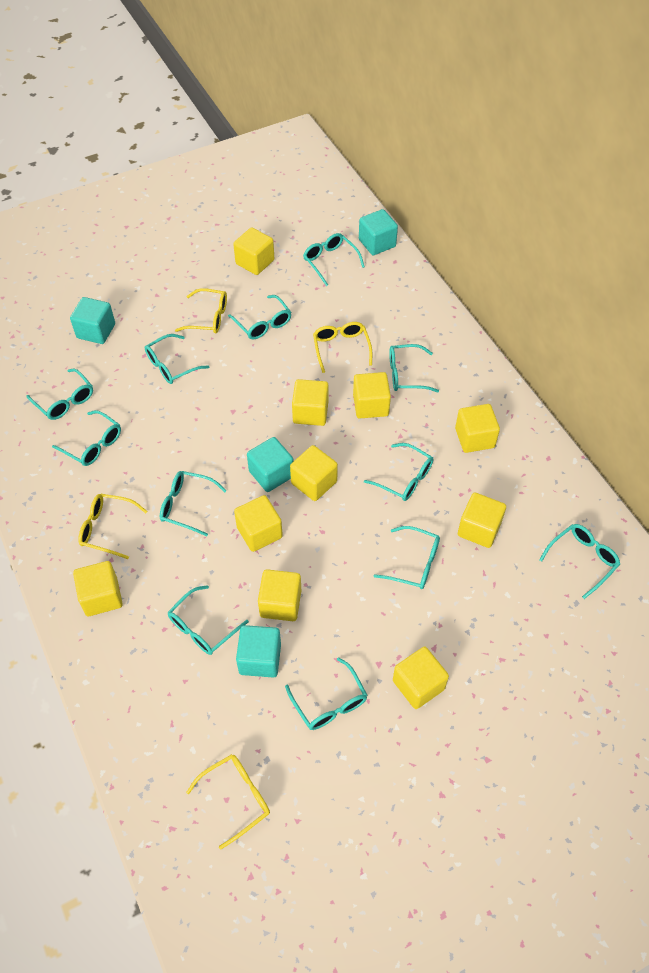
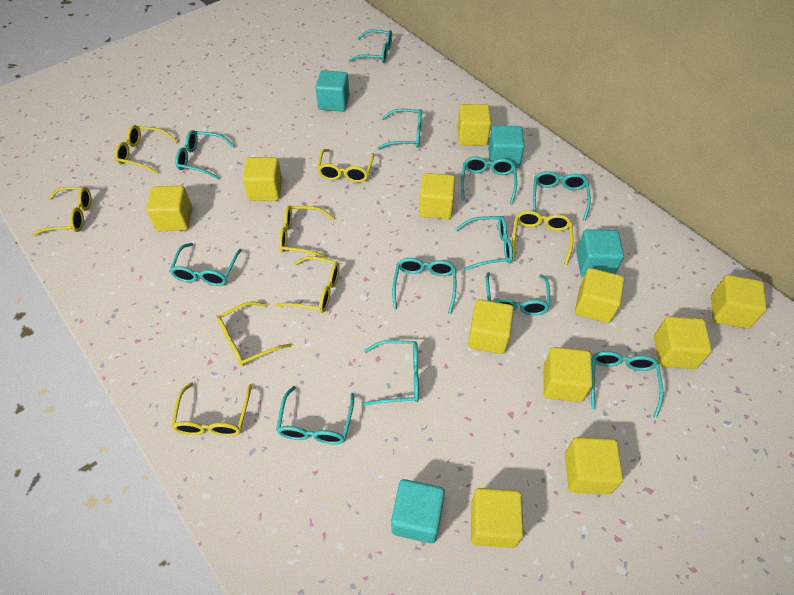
yellow cube: 10 -> 11
yellow glasses: 4 -> 8

